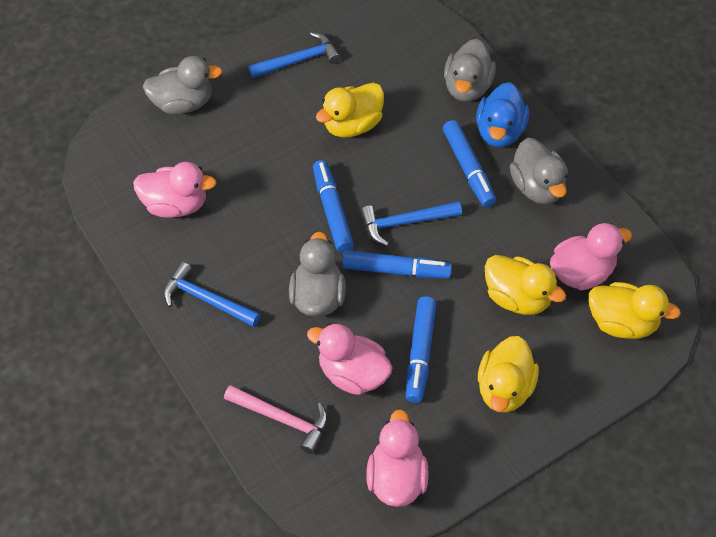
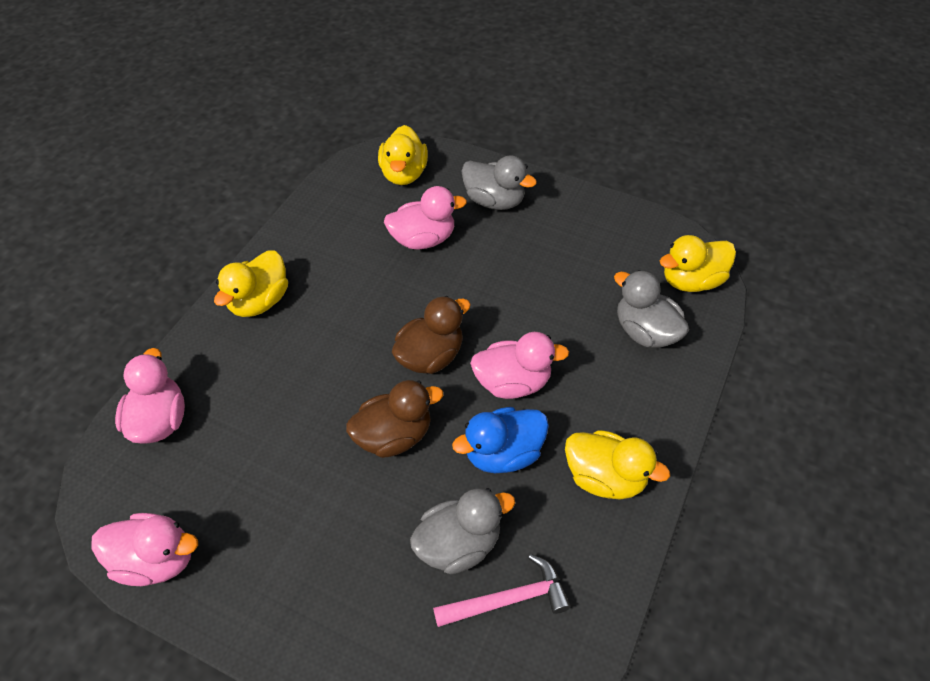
blue hammer: 3 -> 0
blue marker: 4 -> 0
brown duck: 0 -> 2
grey duck: 4 -> 3

